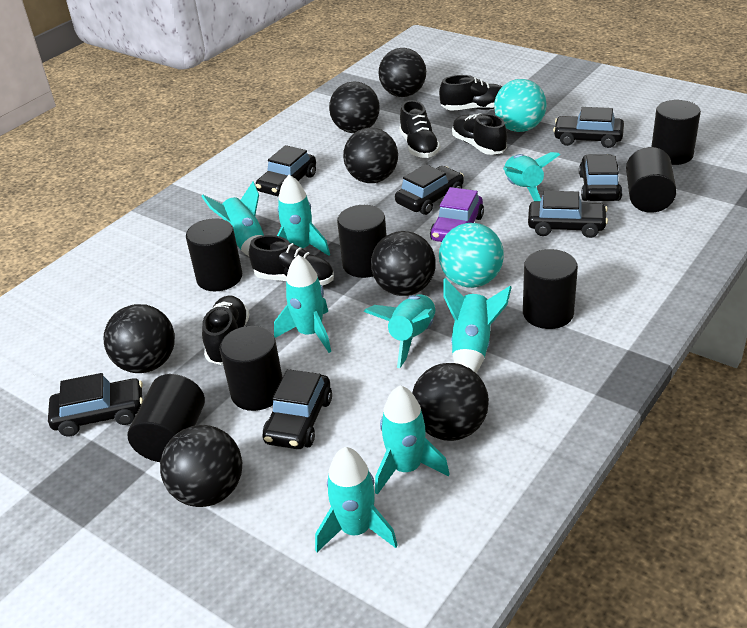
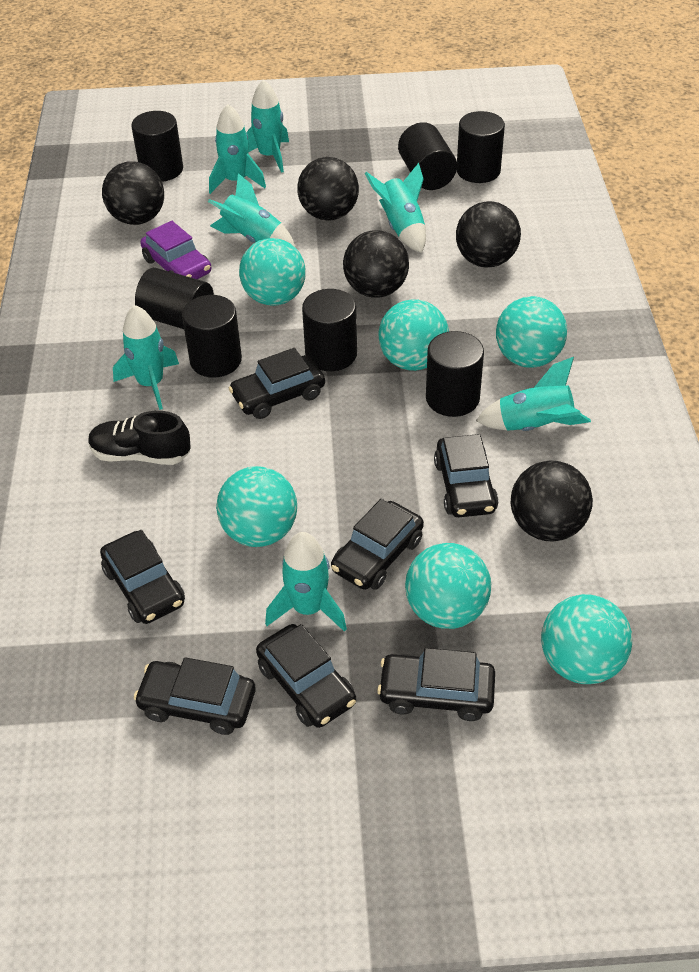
black ball: 7 -> 5
black shoe: 5 -> 1
turquoise ball: 2 -> 6
turquoise rocket: 8 -> 7

